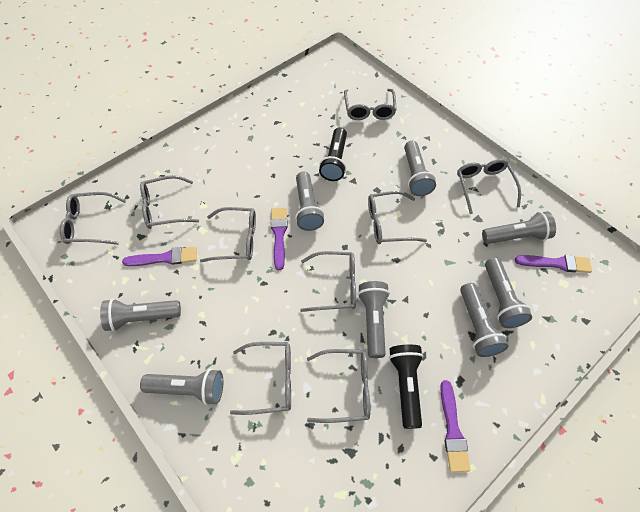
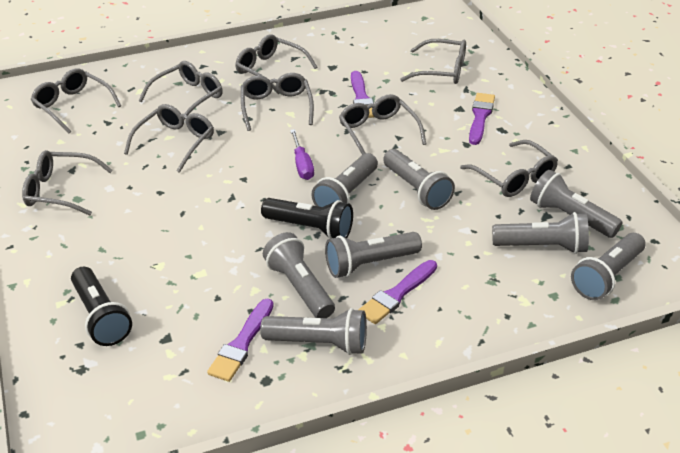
purple screwdriver: 0 -> 1

